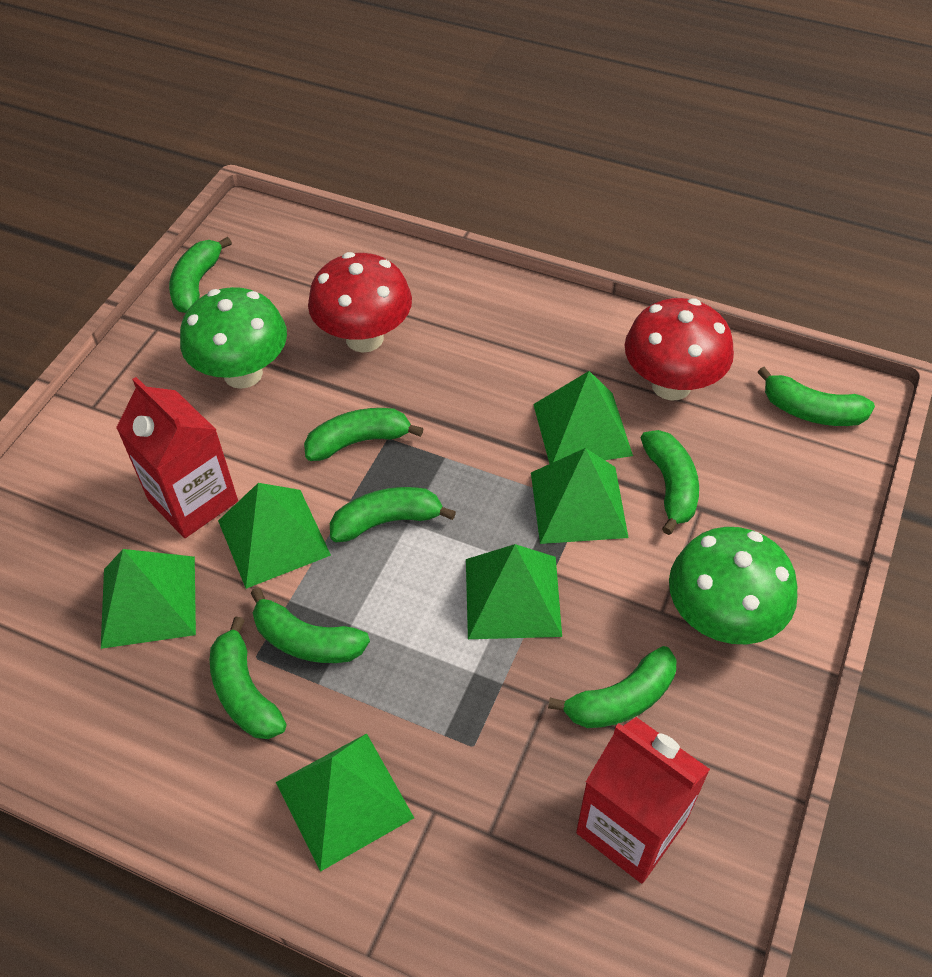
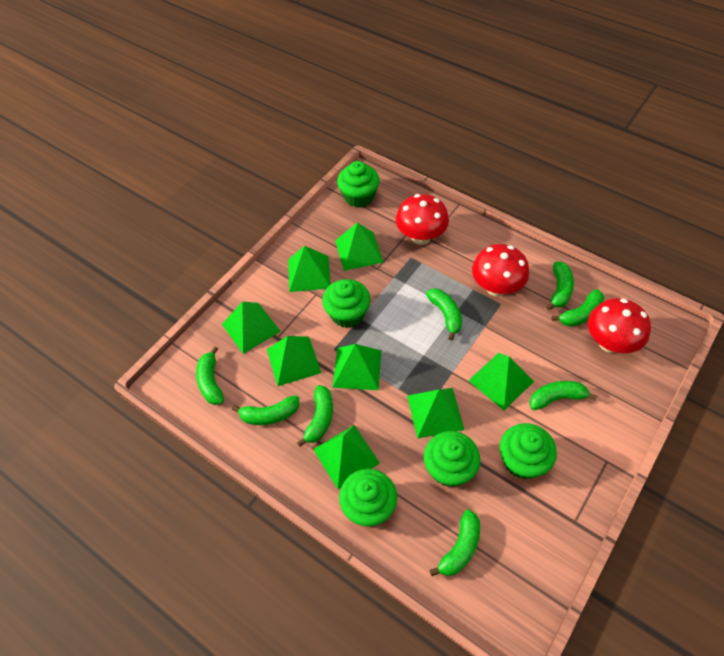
green cupcake: 0 -> 5
green mushroom: 2 -> 0
green pyramid: 6 -> 8
red carton: 2 -> 0
red mushroom: 2 -> 3

